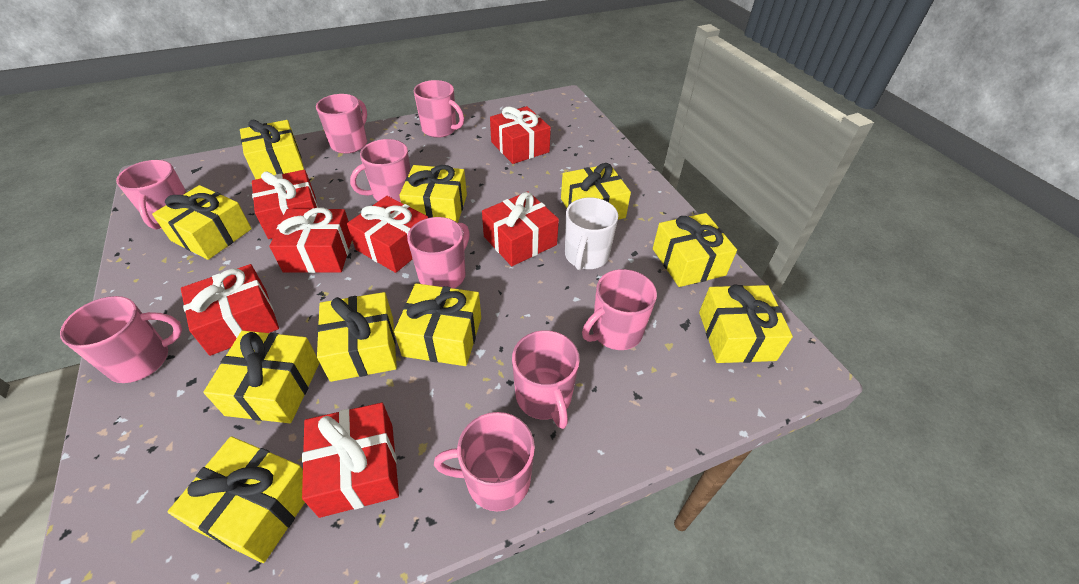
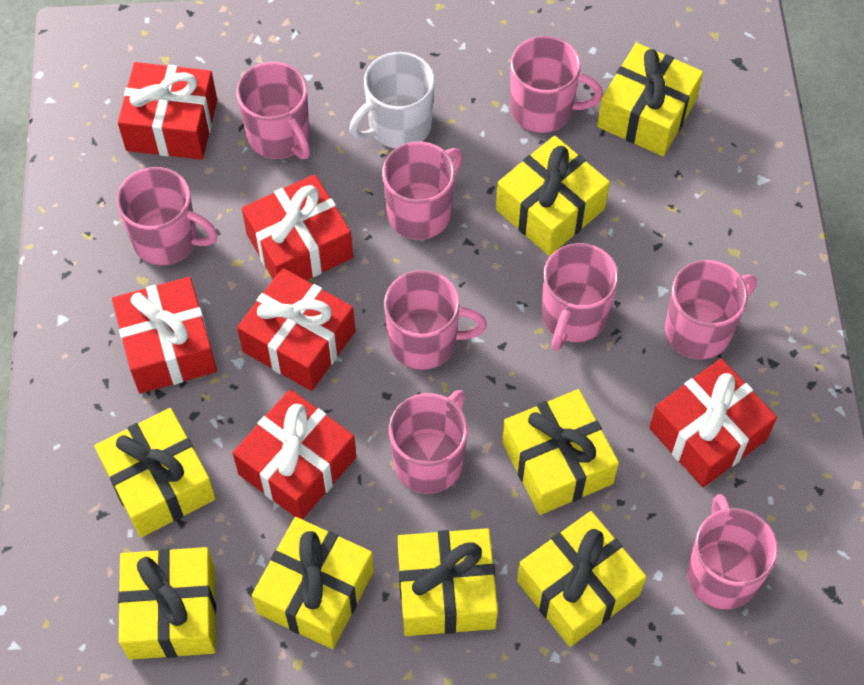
red gift: 7 -> 6
yellow gift: 10 -> 8

